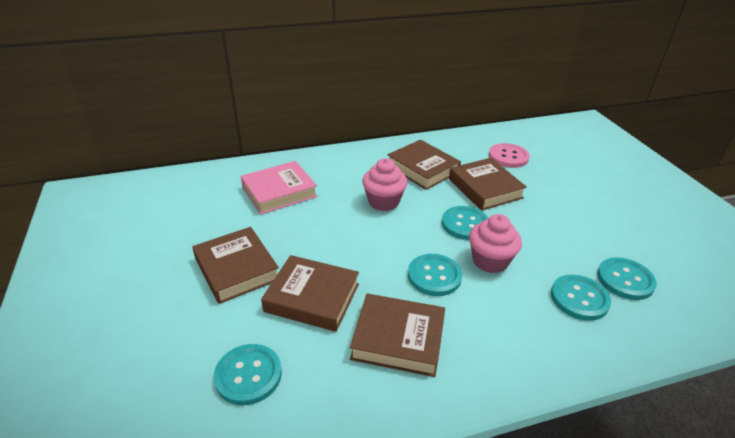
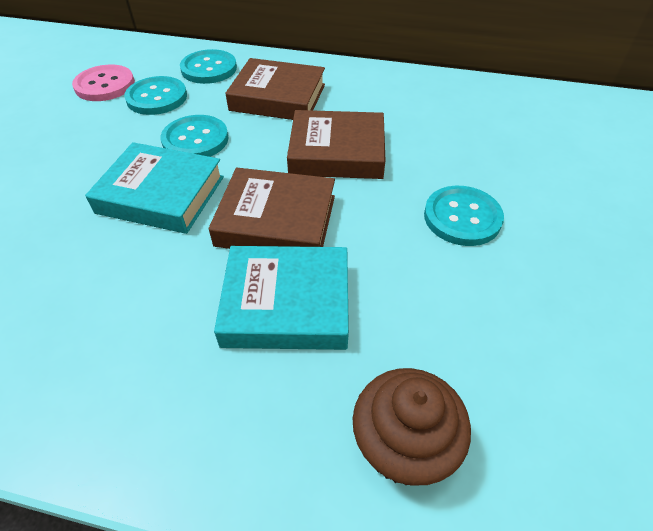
brown book: 5 -> 3
brown cupcake: 0 -> 1
pink book: 1 -> 0
pink cupcake: 2 -> 0
turquoise book: 0 -> 2
turquoise button: 5 -> 4

